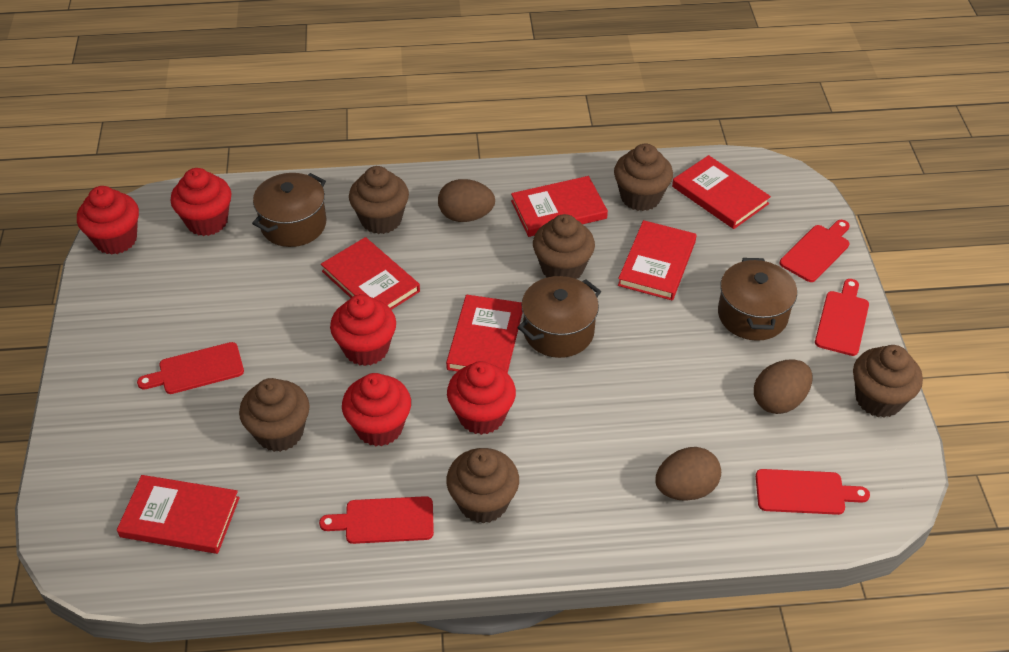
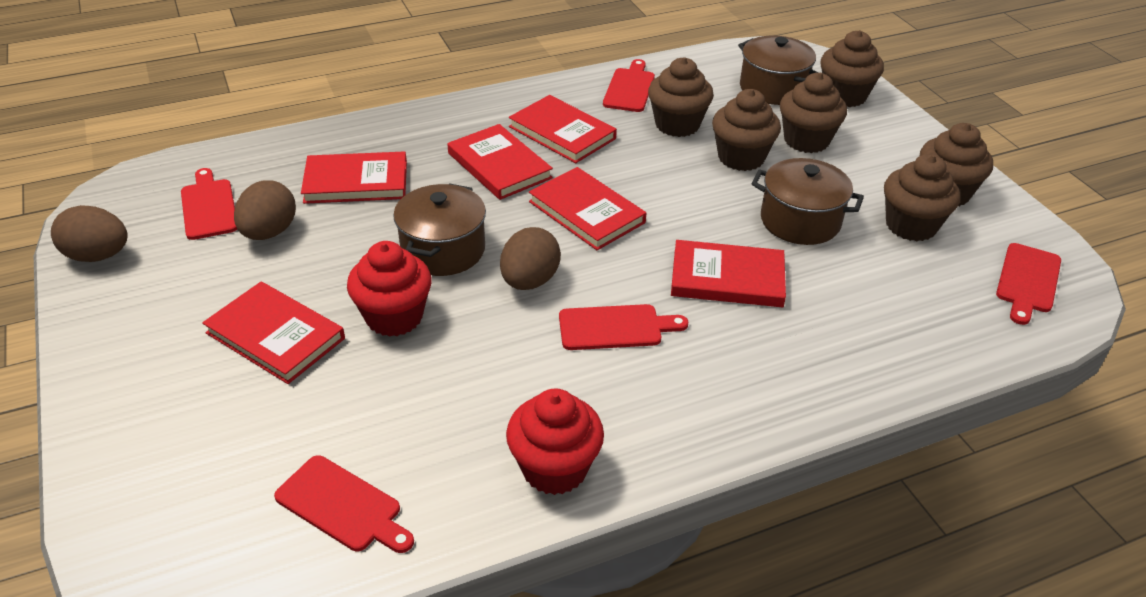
red cupcake: 5 -> 2

